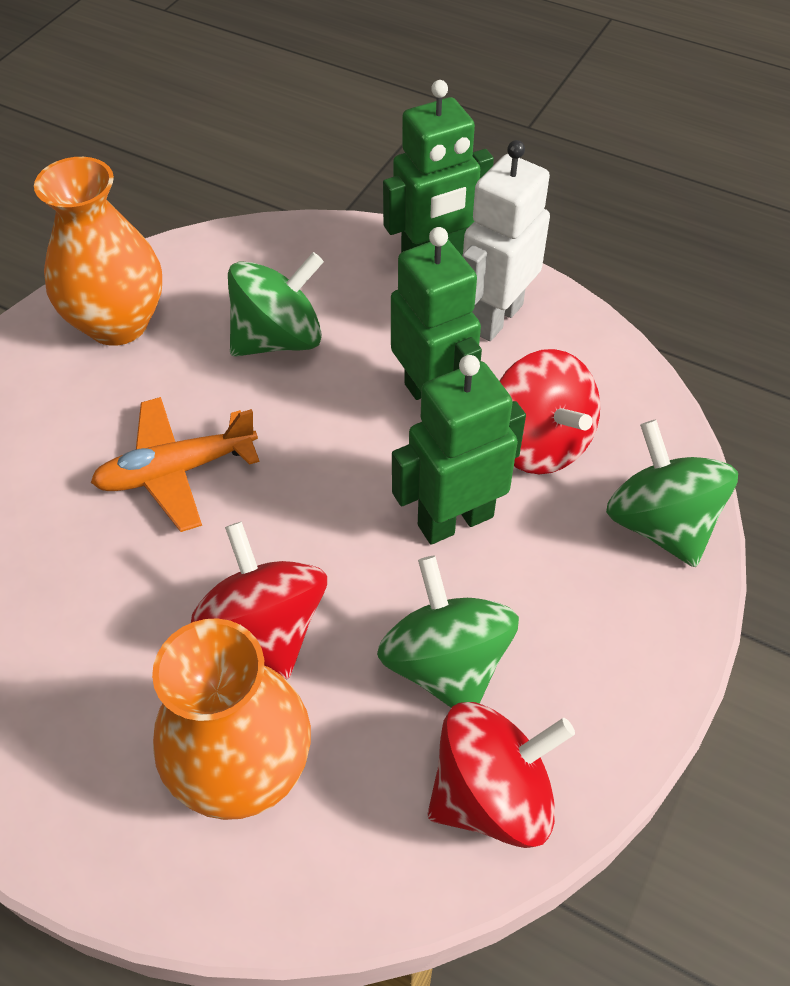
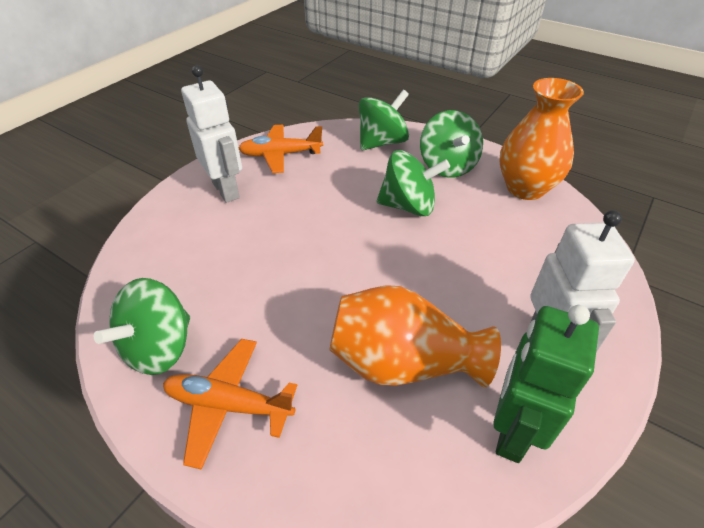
green robot: 3 -> 1
green spinning top: 3 -> 4
orange plane: 1 -> 2
red spinning top: 3 -> 0
white robot: 1 -> 2

